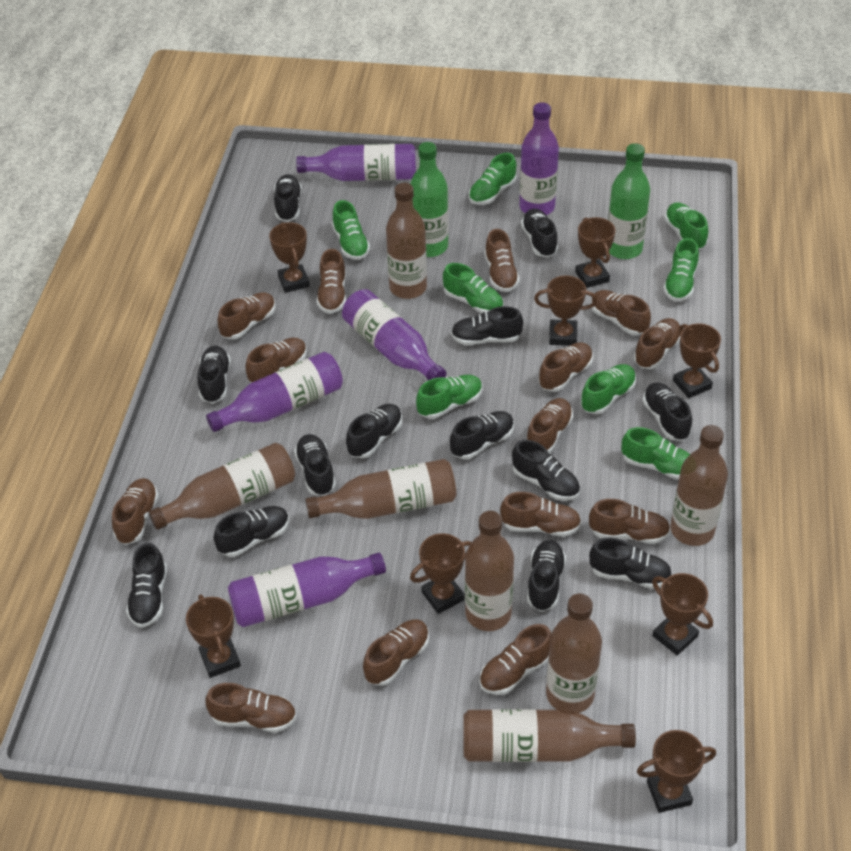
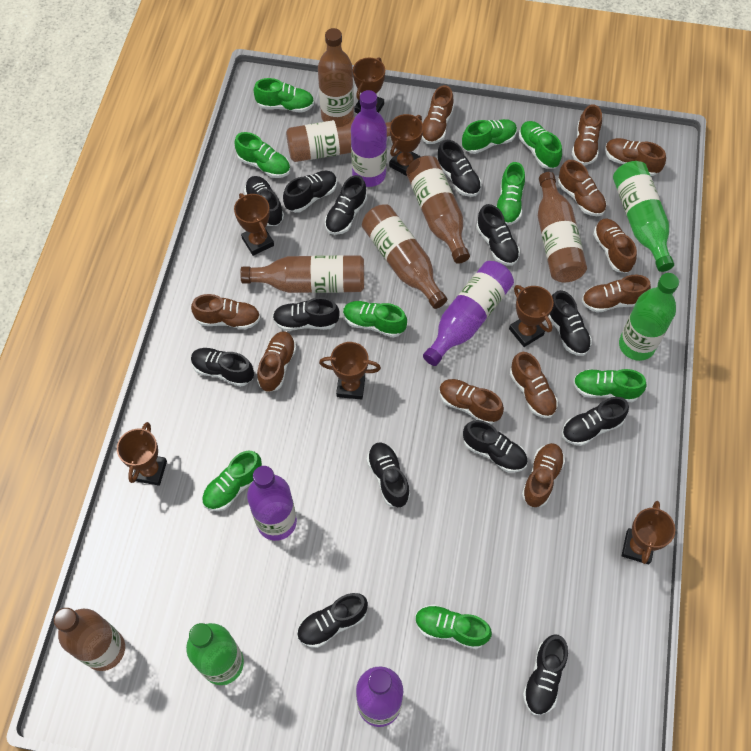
brown shoe: 14 -> 11
brown trophy: 8 -> 7
green bottle: 2 -> 3
green shoe: 8 -> 9
purple bottle: 5 -> 4

